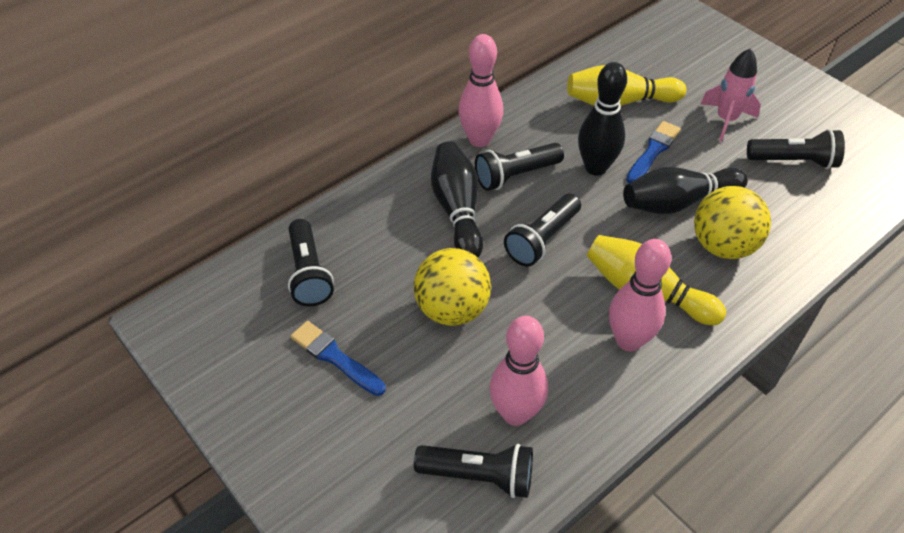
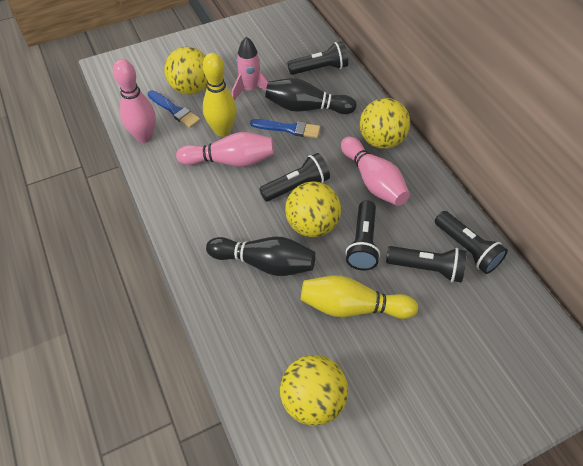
black bowling pin: 3 -> 2
yellow ball: 2 -> 4

